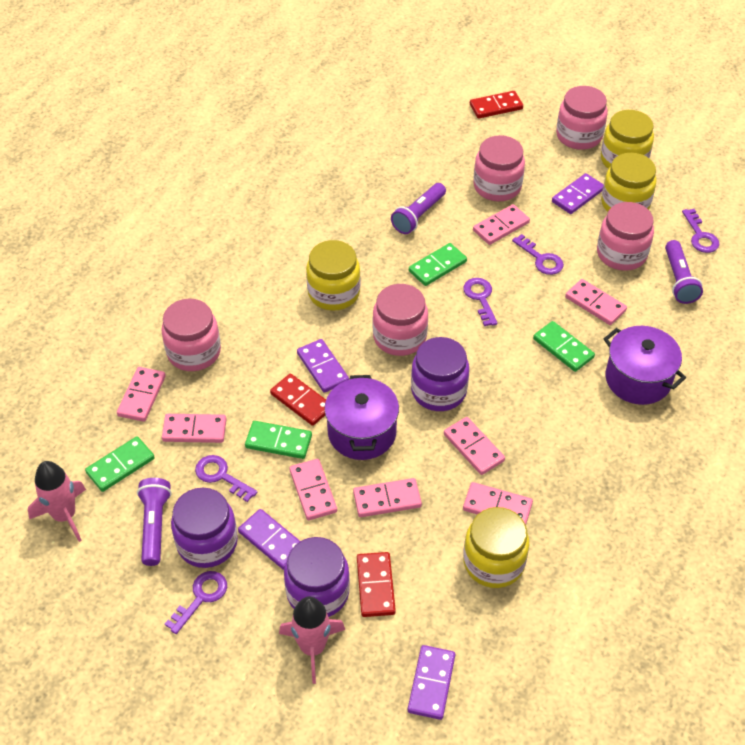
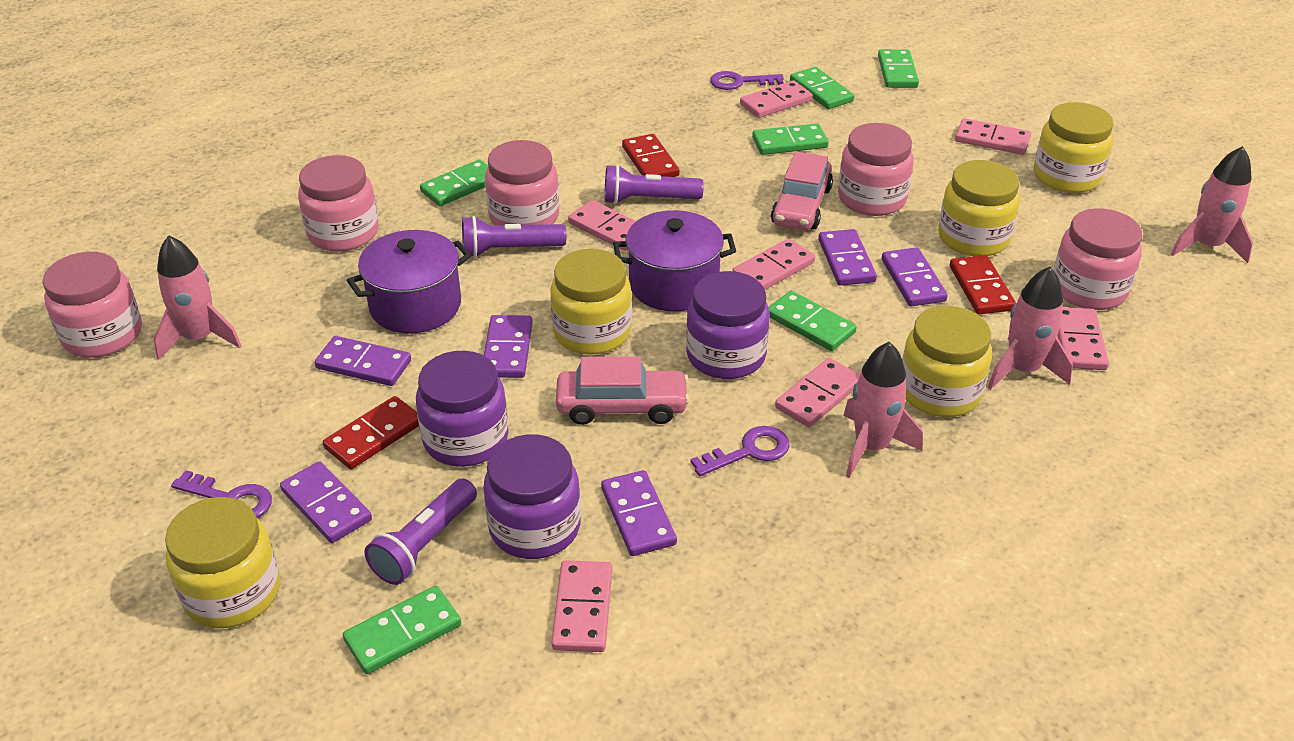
green domino: 4 -> 6
pink car: 0 -> 2
pink domino: 8 -> 7
pink rocket: 2 -> 4
purple domino: 4 -> 6
purple key: 5 -> 3
yellow jar: 4 -> 5

